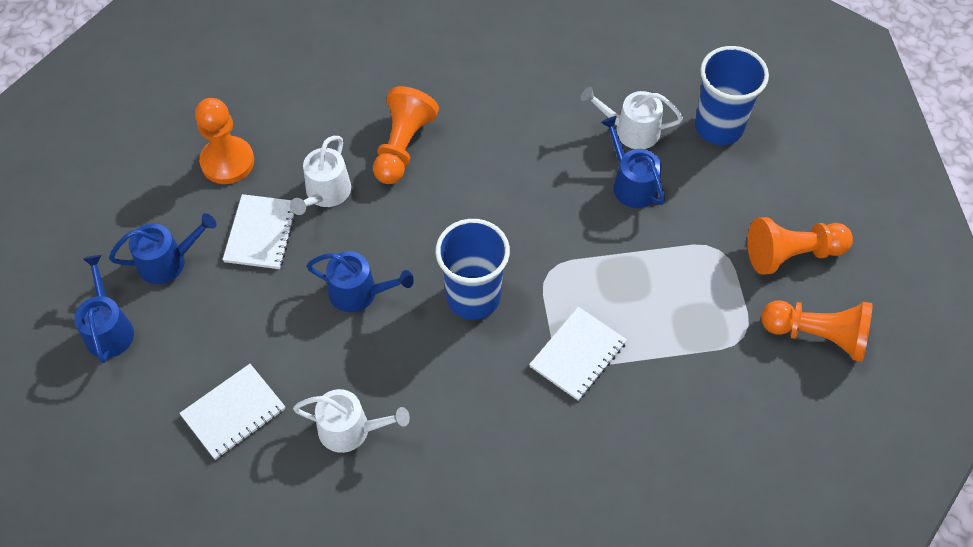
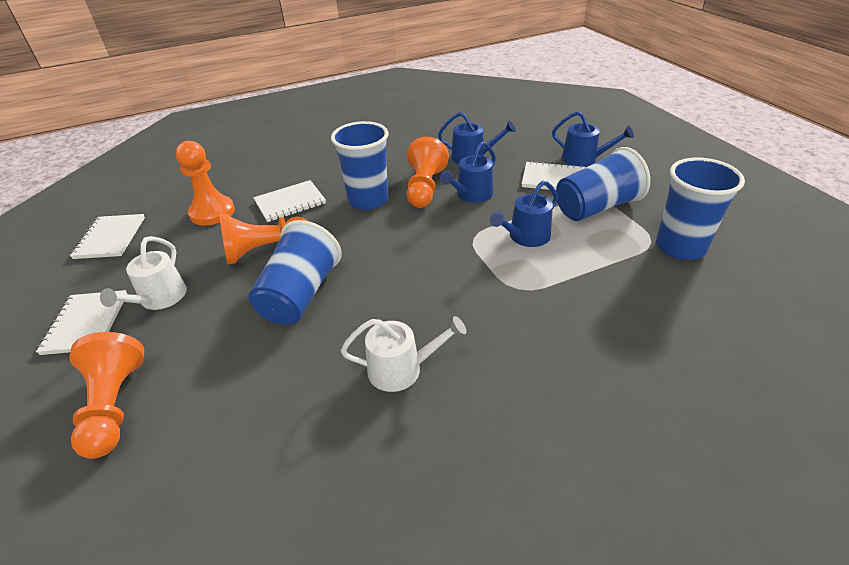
blue cup: 2 -> 4
white notebook: 3 -> 4
white watering can: 3 -> 2

